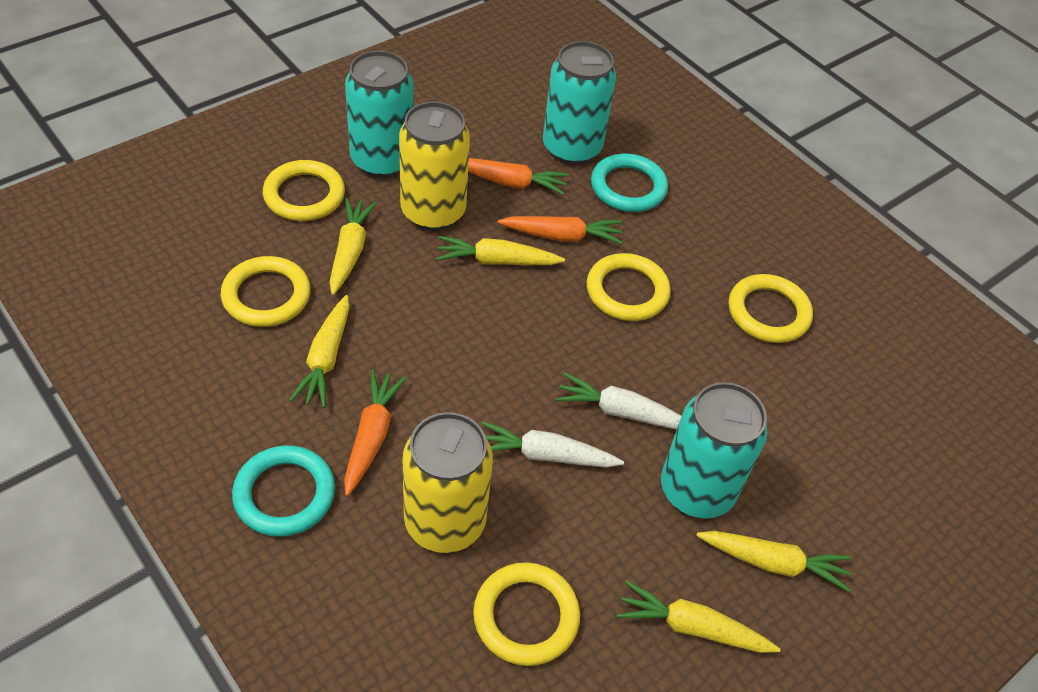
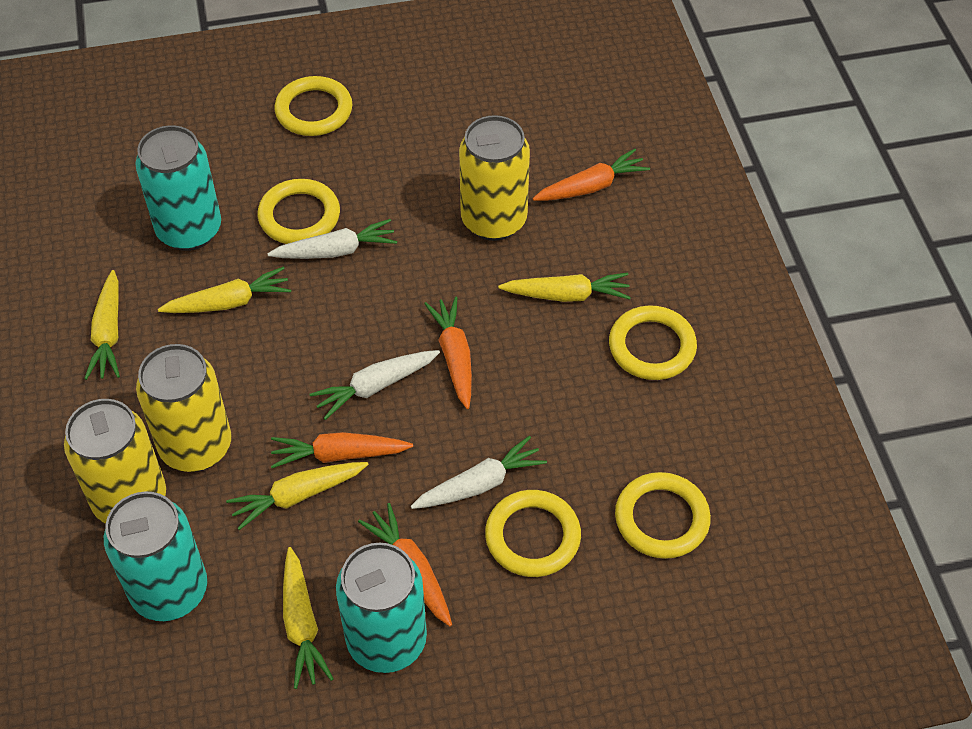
orange carrot: 3 -> 4
turquoise ring: 2 -> 0
white carrot: 2 -> 3
yellow can: 2 -> 3

